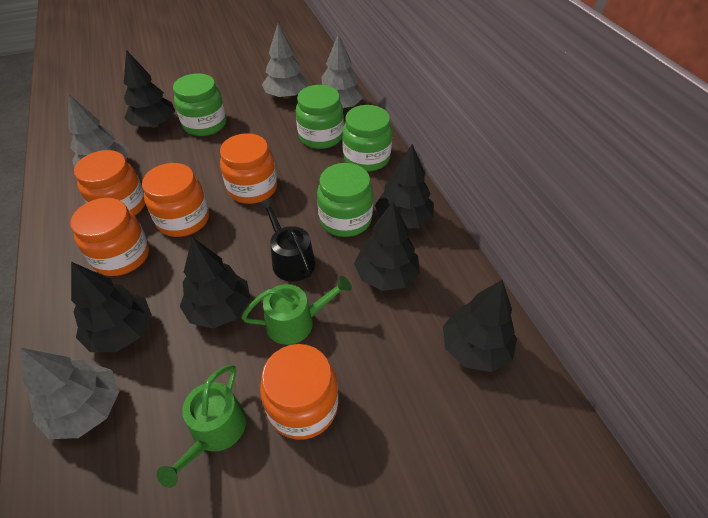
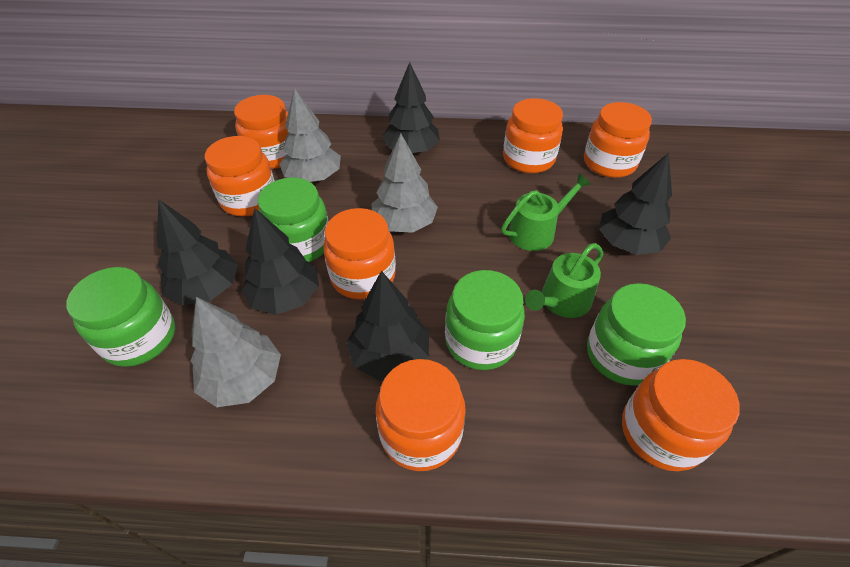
black tree: 6 -> 5
black watering can: 1 -> 0
grey tree: 4 -> 3
orange jar: 5 -> 7

